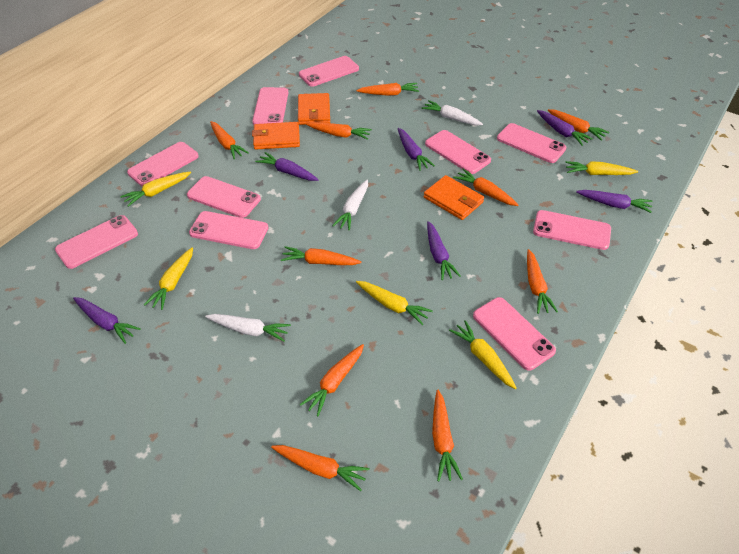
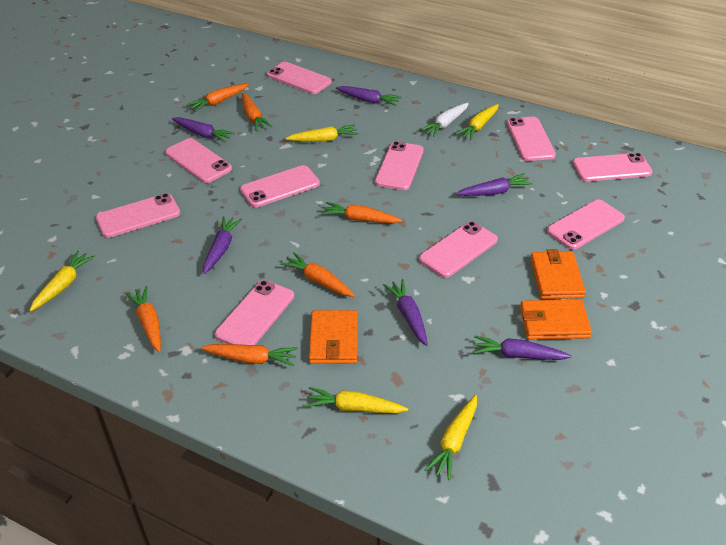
orange carrot: 10 -> 6
white carrot: 3 -> 1

